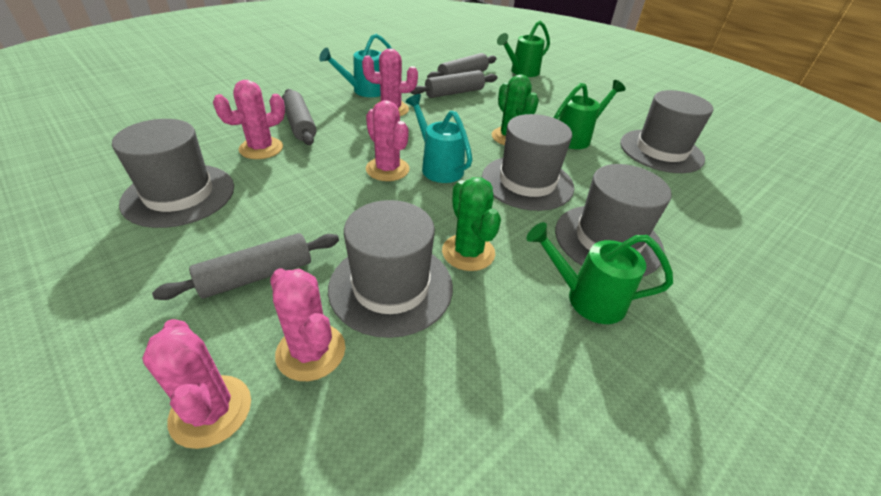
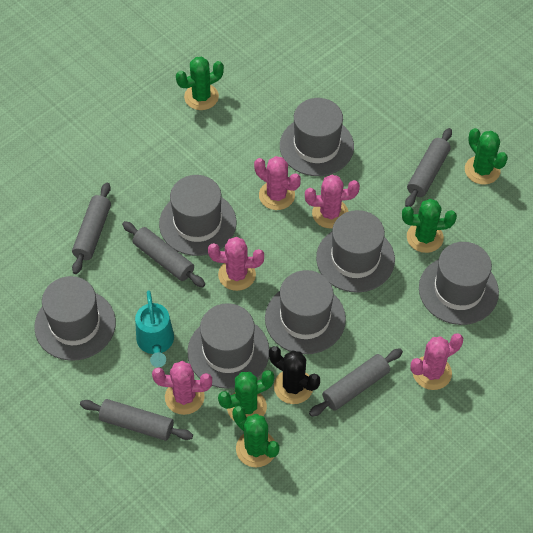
black cactus: 0 -> 1
green cactus: 2 -> 5
green watering can: 3 -> 0
grey hat: 5 -> 7
grey rolling pin: 4 -> 5
turquoise watering can: 2 -> 1

